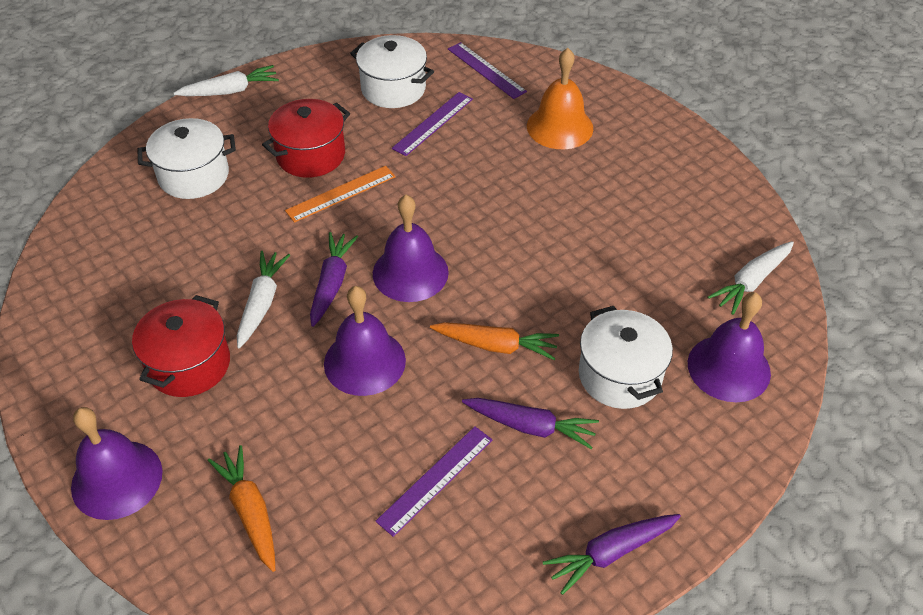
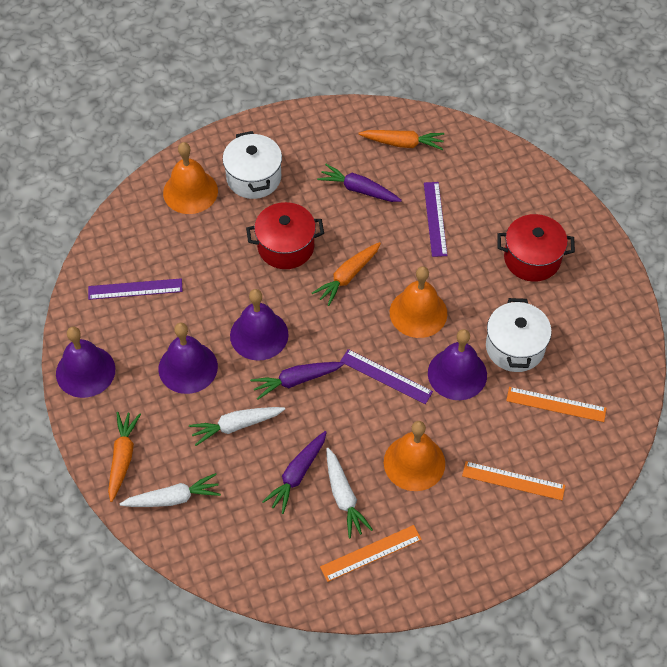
orange bell: 1 -> 3
orange carrot: 2 -> 3
orange ruler: 1 -> 3
white pot: 3 -> 2

